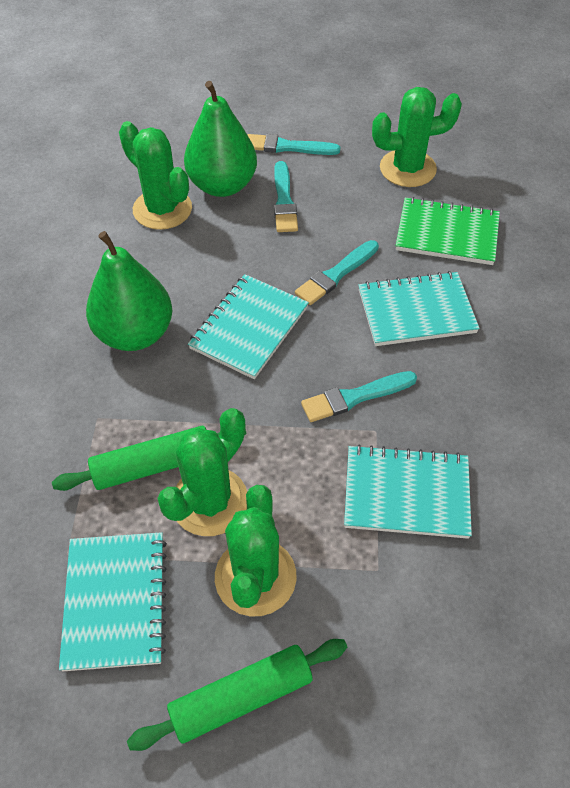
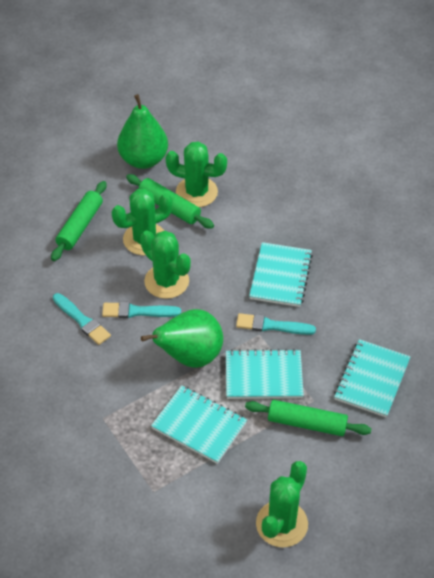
green notebook: 1 -> 0
green rolling pin: 2 -> 3
turquoise brush: 4 -> 3

